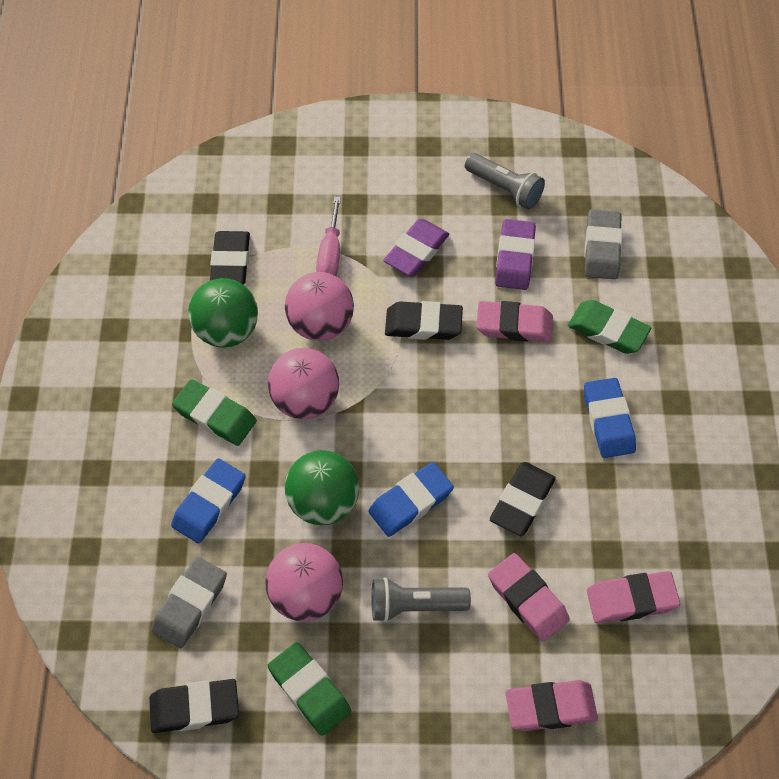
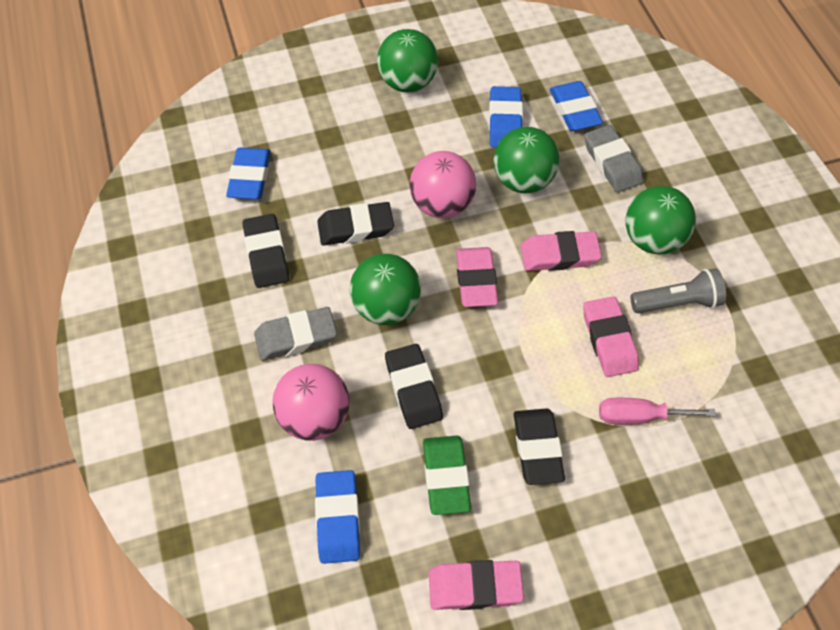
blue eraser: 3 -> 4
green ball: 2 -> 4
green eraser: 3 -> 1
grey flashlight: 2 -> 1
pink ball: 3 -> 2
purple eraser: 2 -> 0

